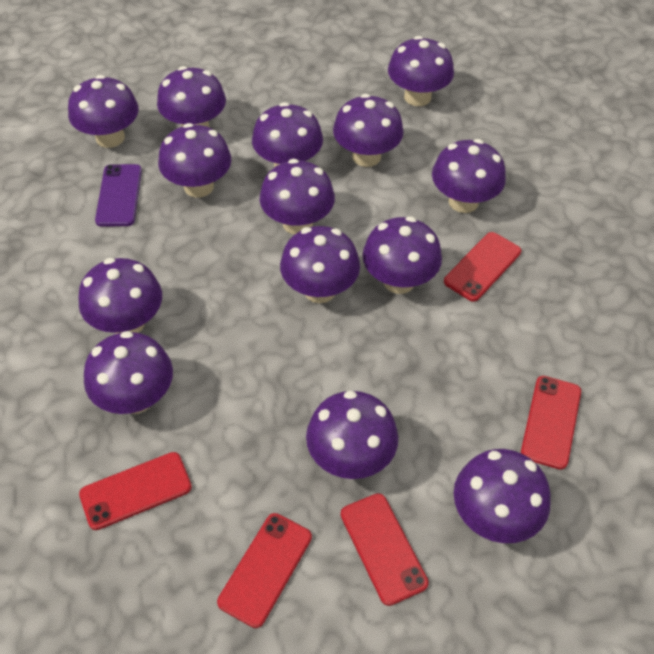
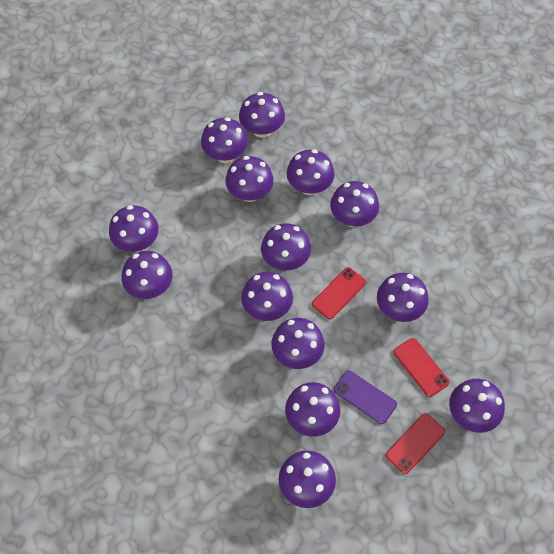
red phone: 5 -> 3

